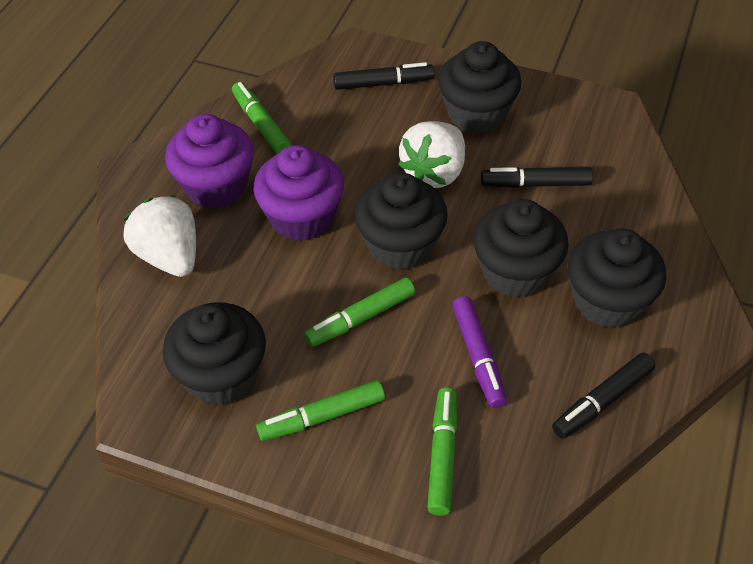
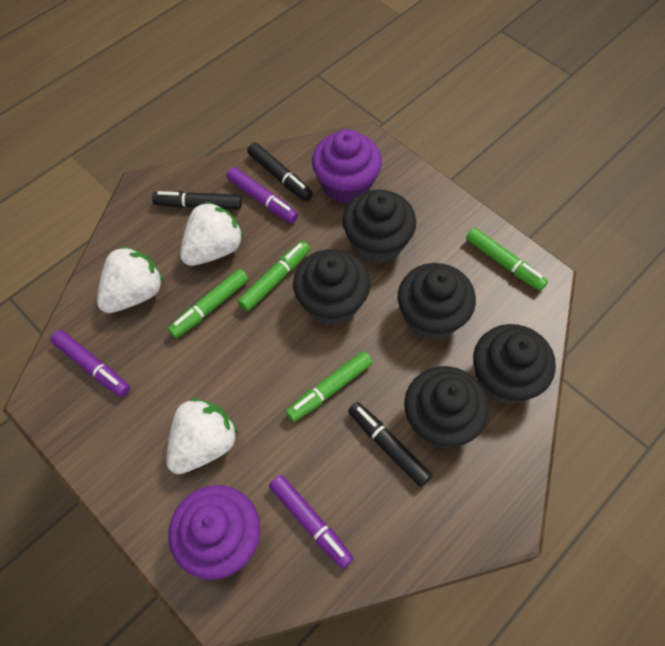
purple marker: 1 -> 3
white strawberry: 2 -> 3

